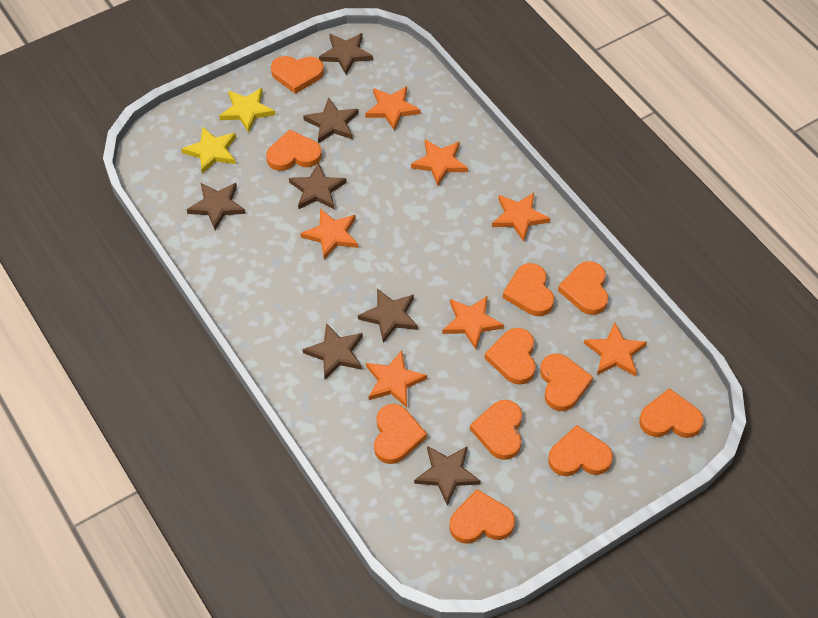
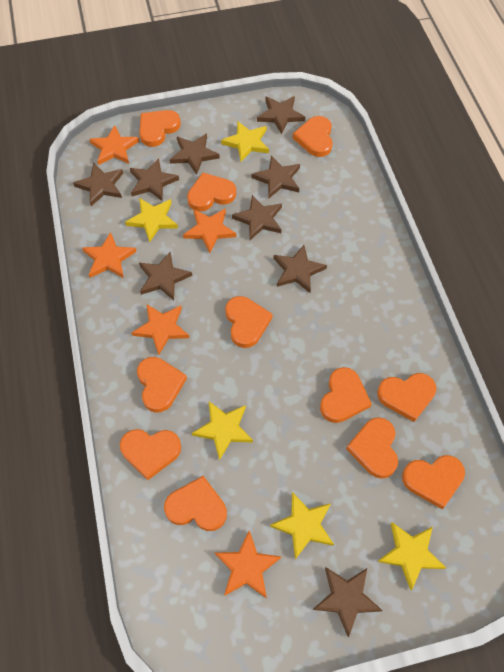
brown star: 7 -> 9
orange star: 7 -> 5
yellow star: 2 -> 5

